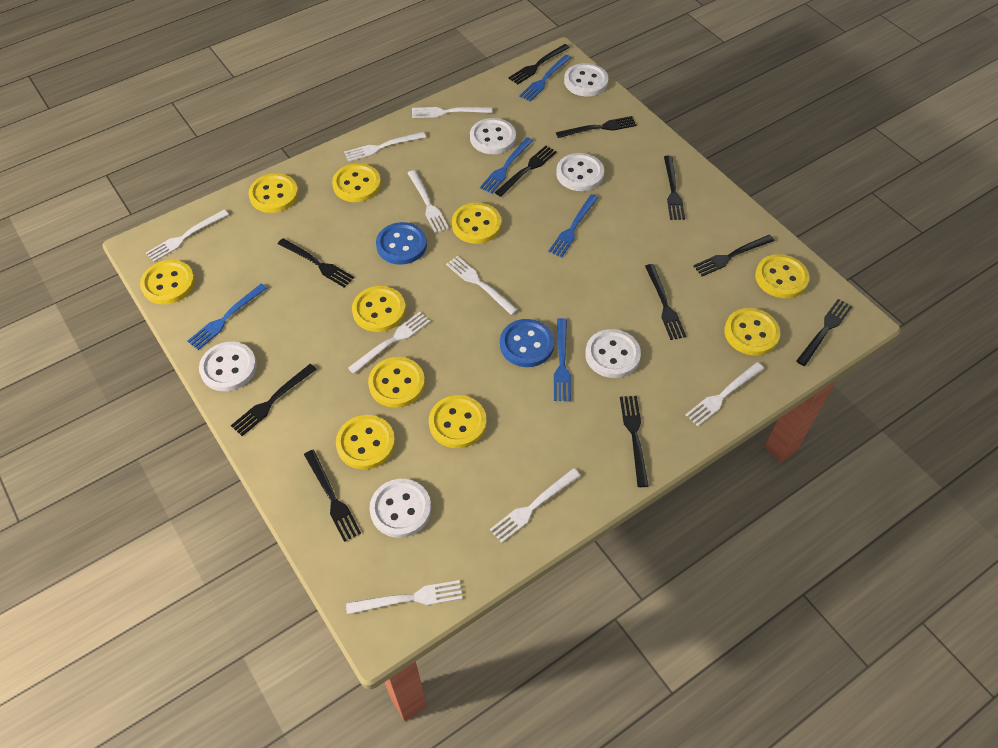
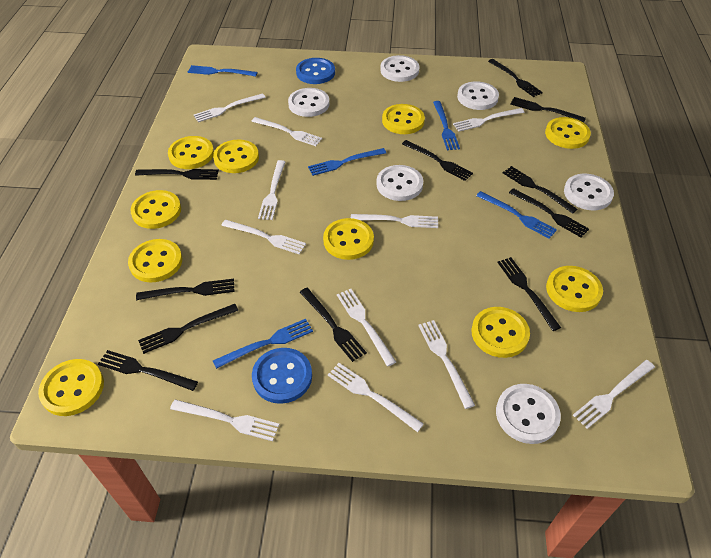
white fork: 9 -> 11

